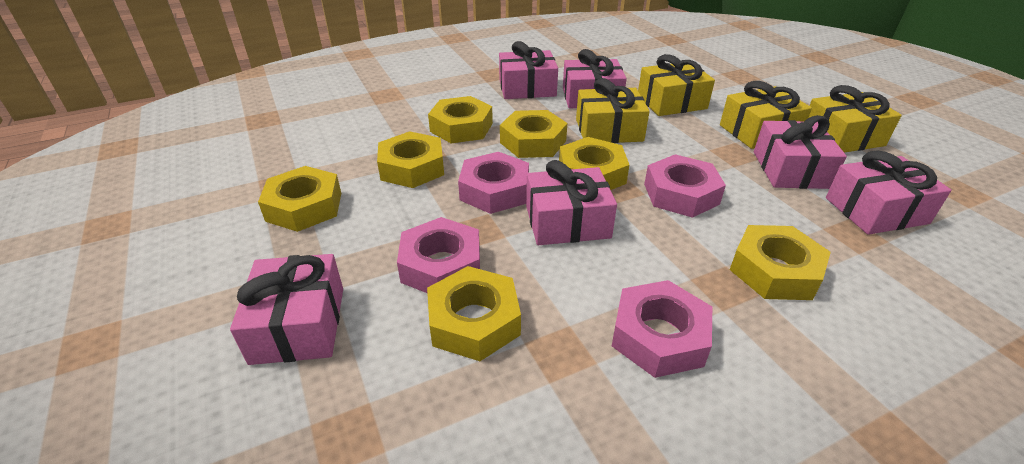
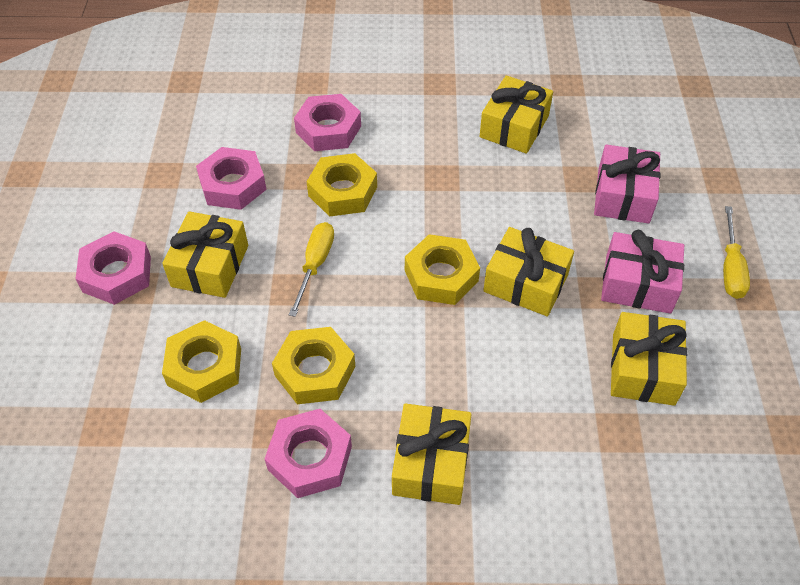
pink gift: 6 -> 2
yellow gift: 4 -> 5
yellow nut: 7 -> 4
yellow screwdriver: 0 -> 2

